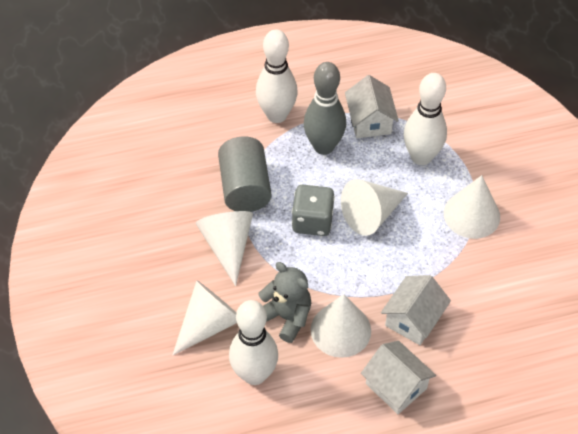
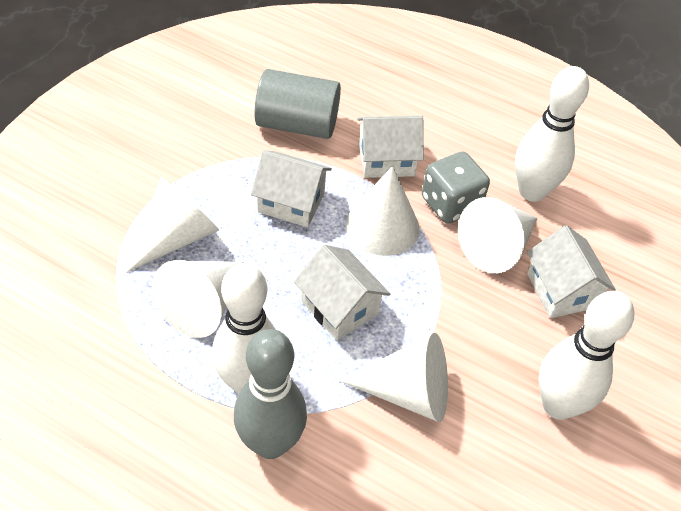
grey teddy bear: 1 -> 0
white house: 3 -> 4

